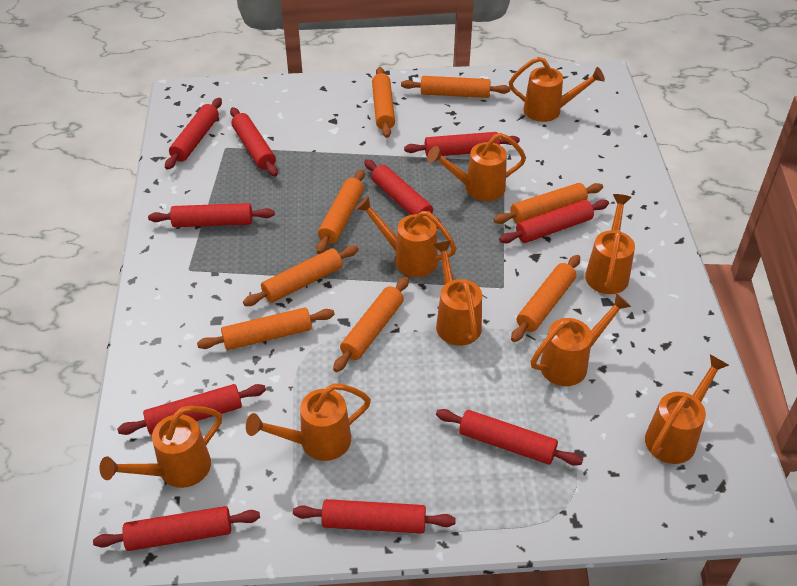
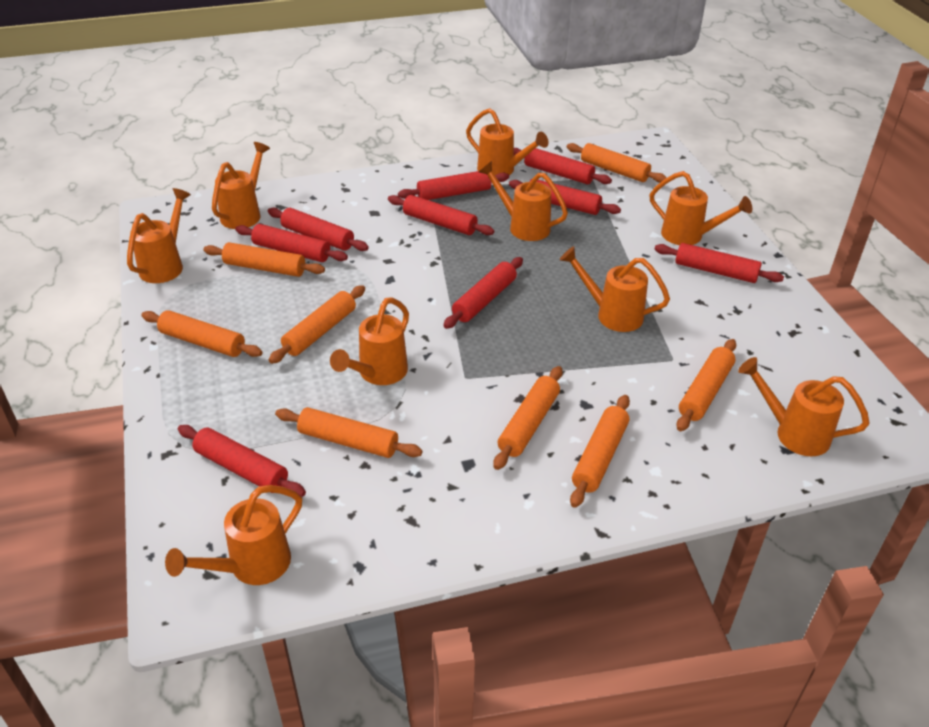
red rolling pin: 10 -> 9

